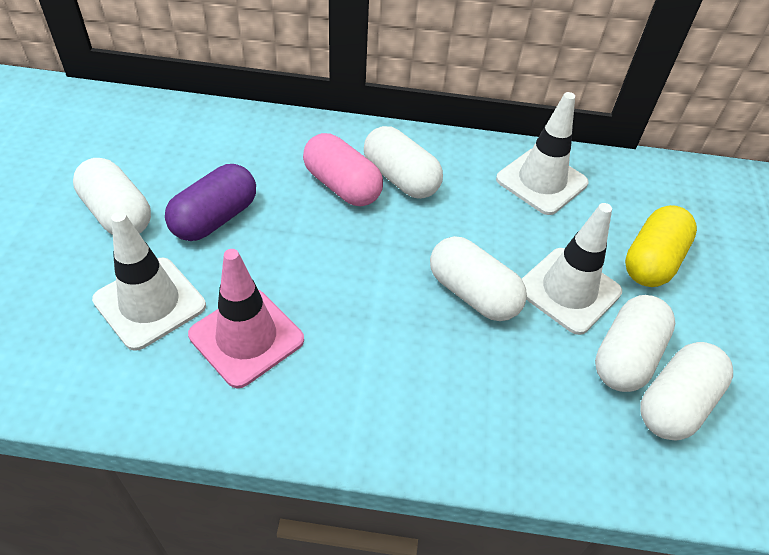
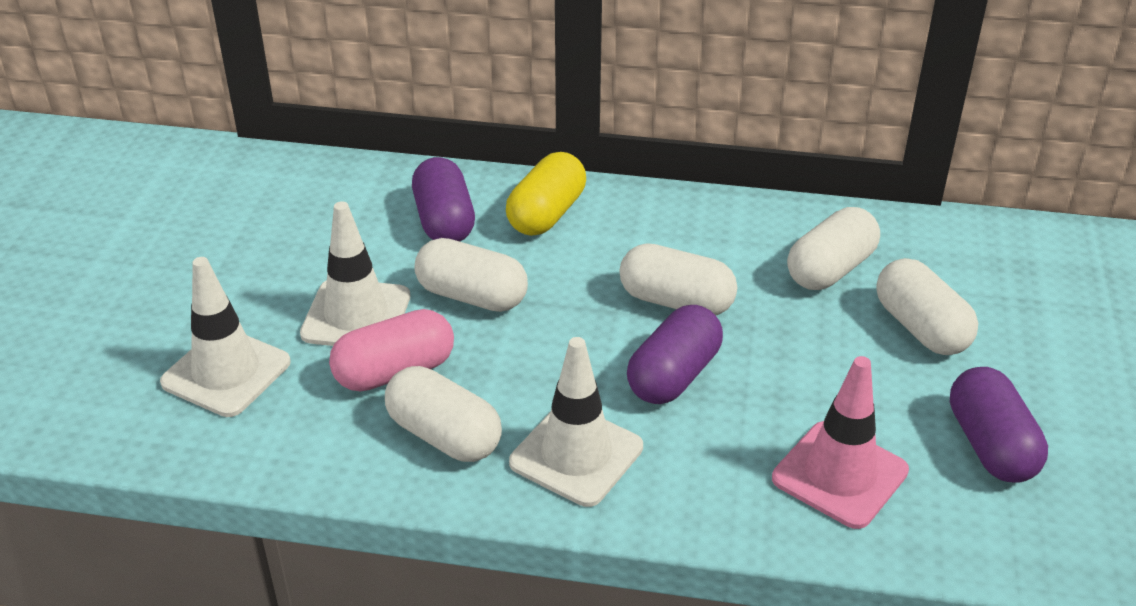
purple capsule: 1 -> 3

